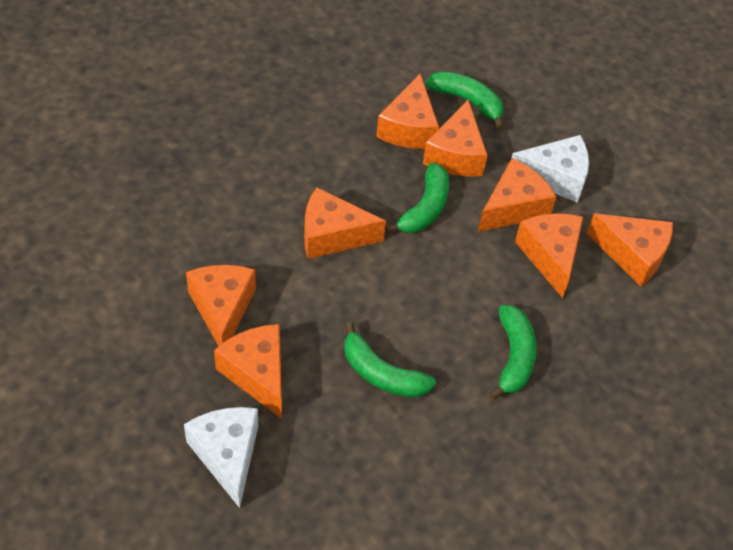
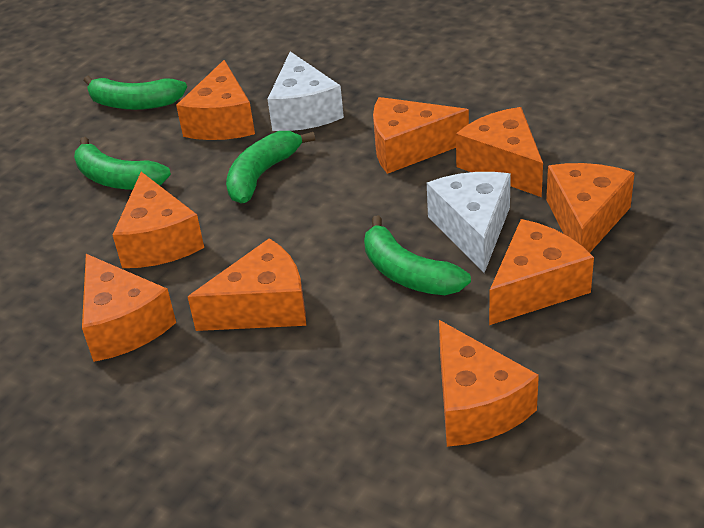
orange cheese: 8 -> 9

